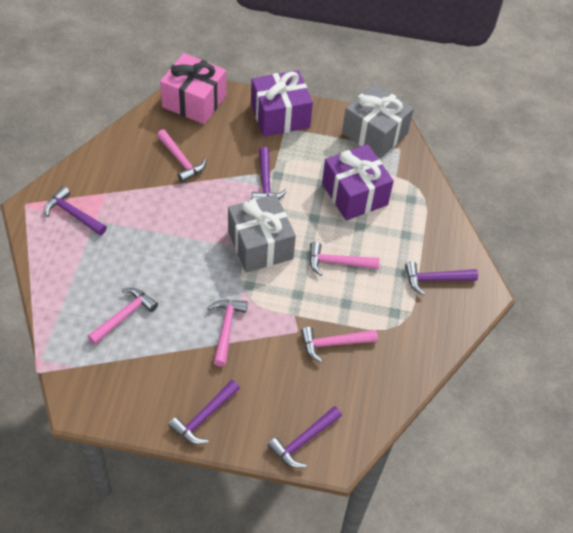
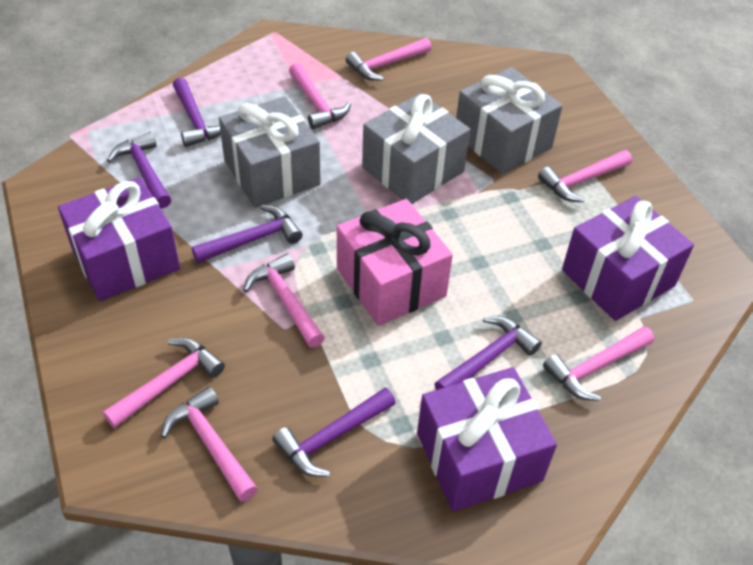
grey gift: 2 -> 3
pink hammer: 5 -> 7
purple gift: 2 -> 3

